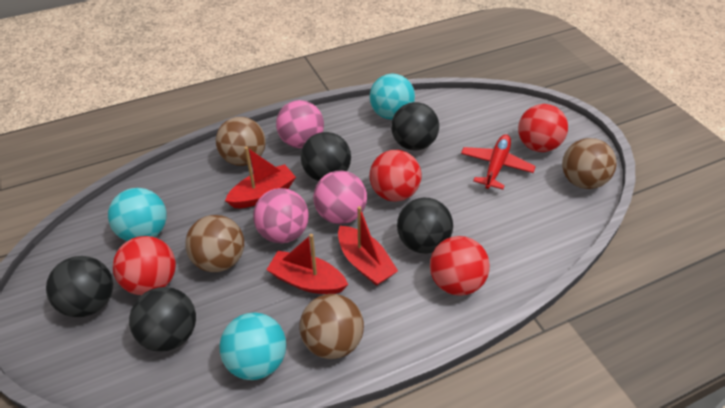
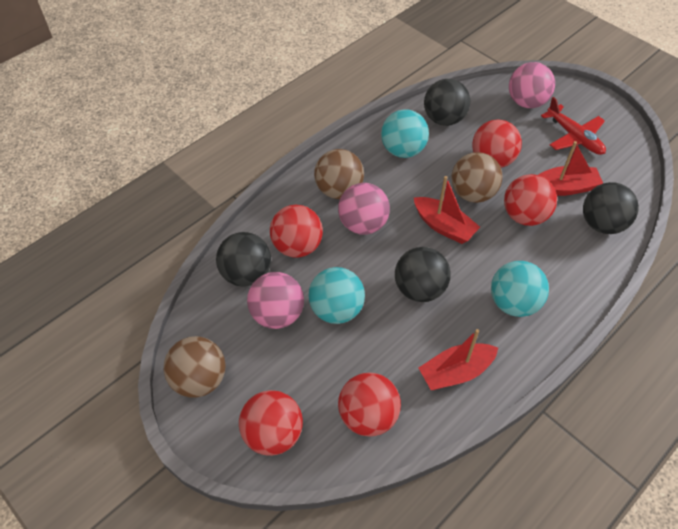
black ball: 5 -> 4
brown ball: 4 -> 3
red ball: 4 -> 5

